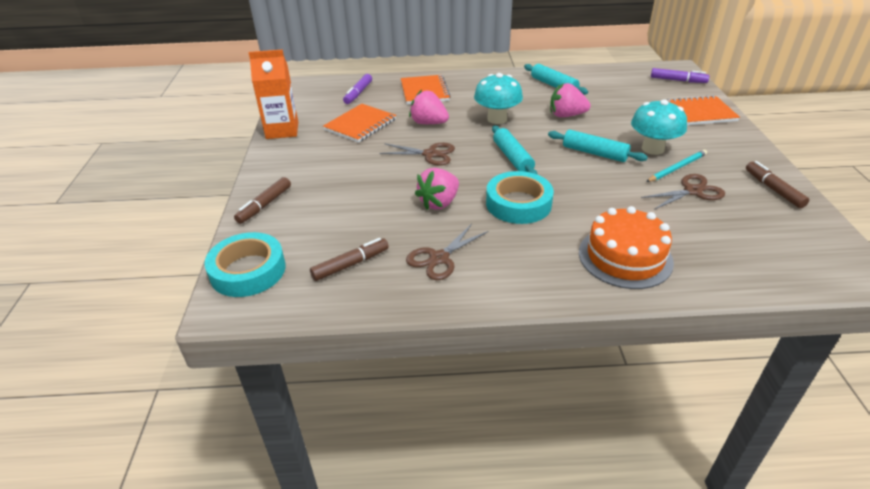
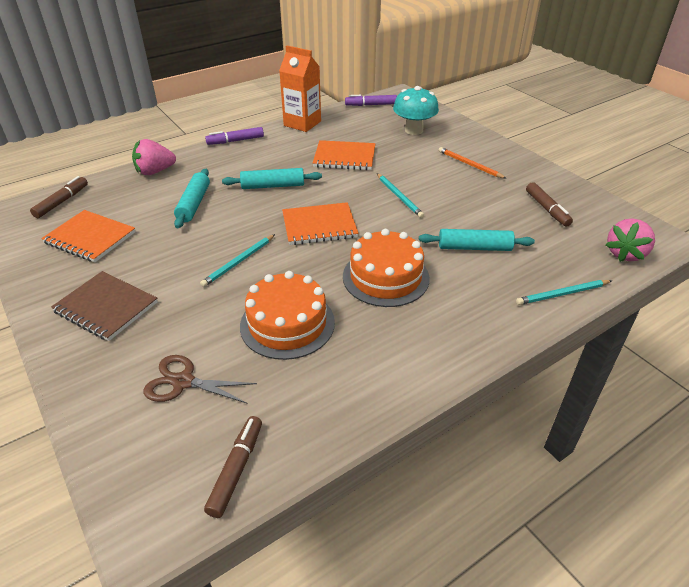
brown notebook: 0 -> 1
brown scissors: 3 -> 1
orange cake: 1 -> 2
orange pencil: 0 -> 1
pink strawberry: 3 -> 2
turquoise mushroom: 2 -> 1
turquoise pencil: 1 -> 3
turquoise tape: 2 -> 0

